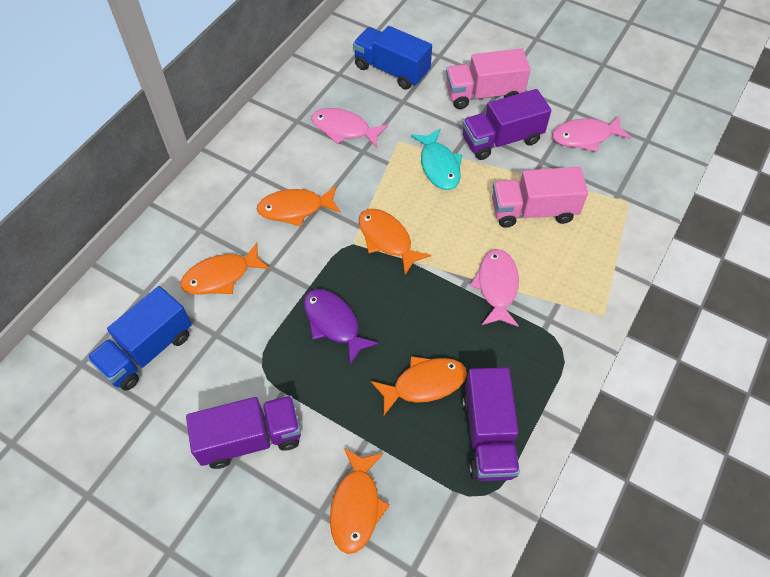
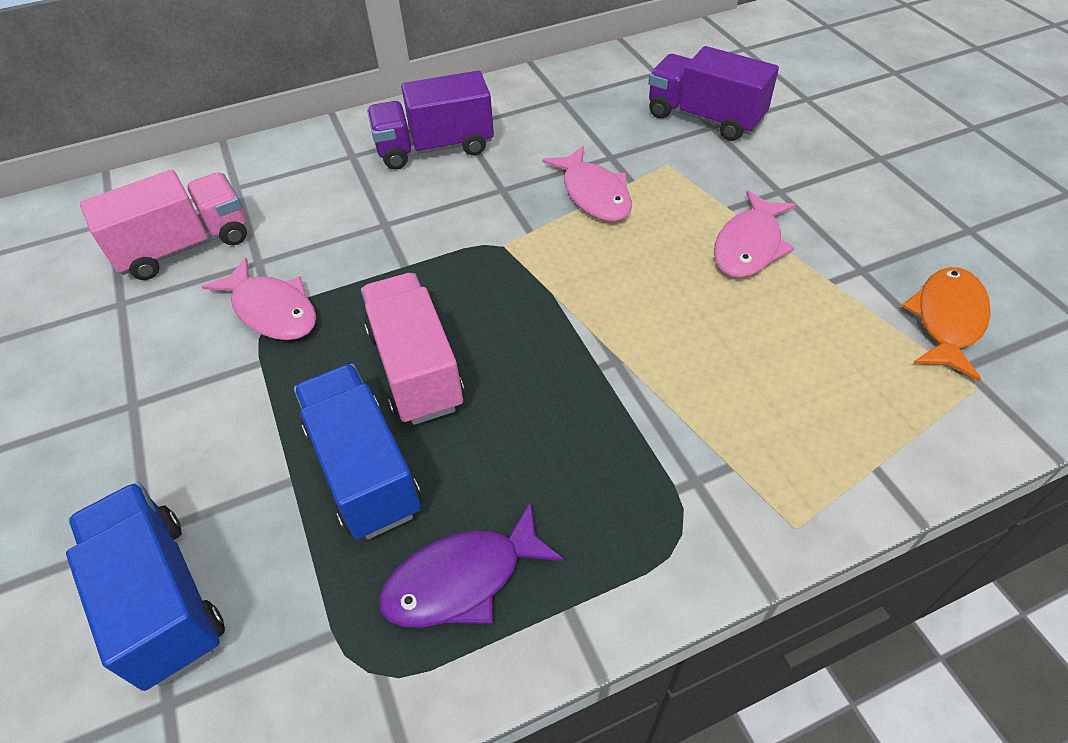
orange fish: 5 -> 1
purple truck: 3 -> 2
turquoise fish: 1 -> 0

